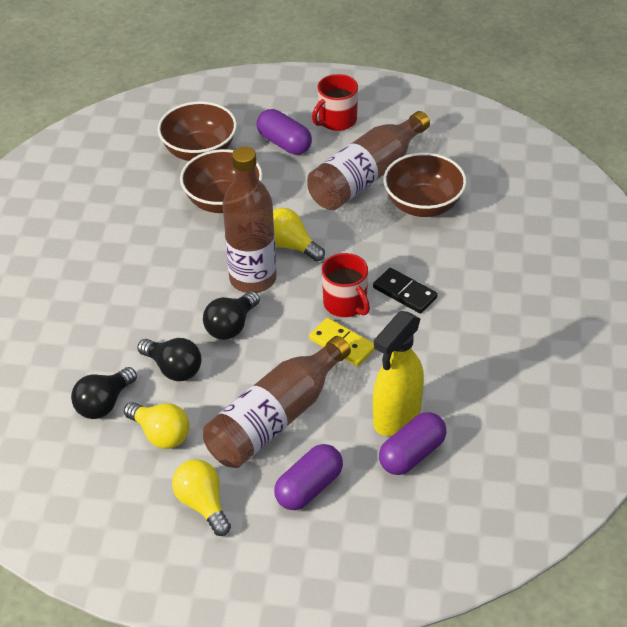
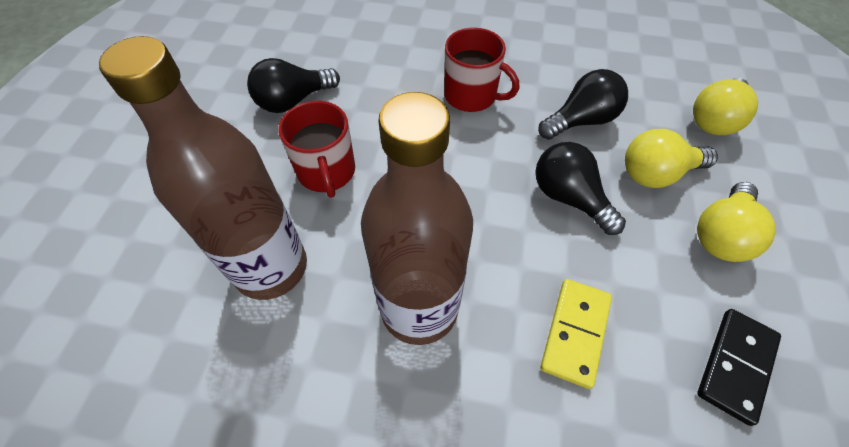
brown bottle: 3 -> 2
brown bowl: 3 -> 0
purple capsule: 3 -> 0
yellow spray bottle: 1 -> 0

